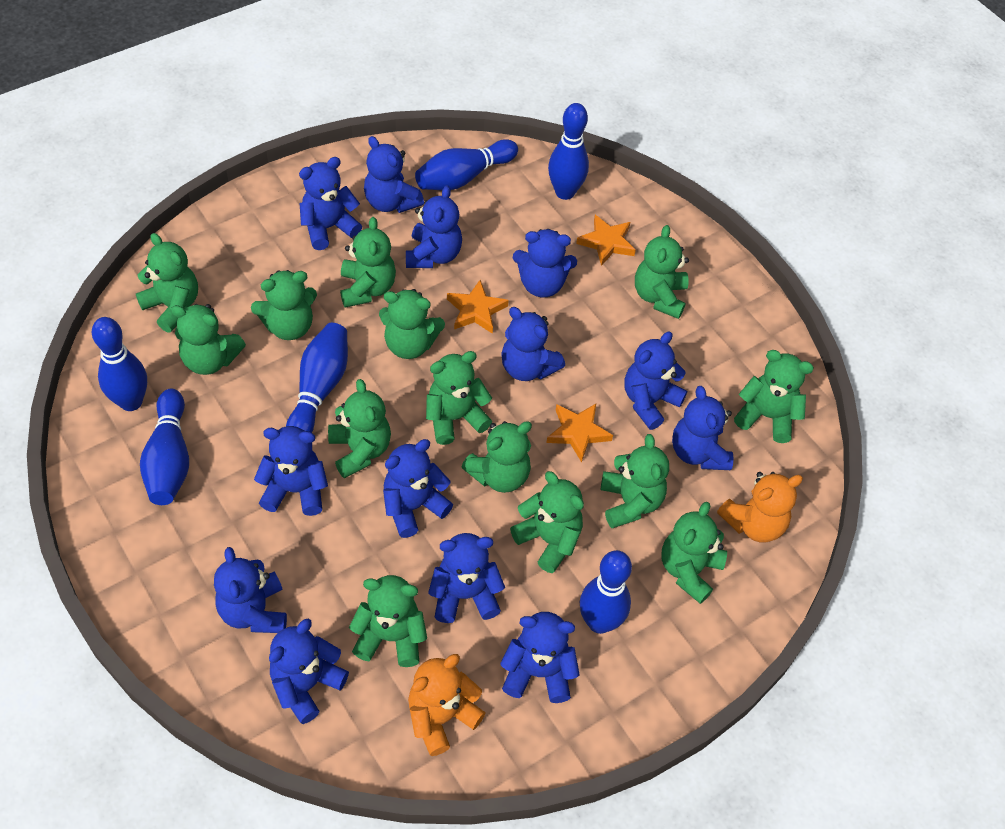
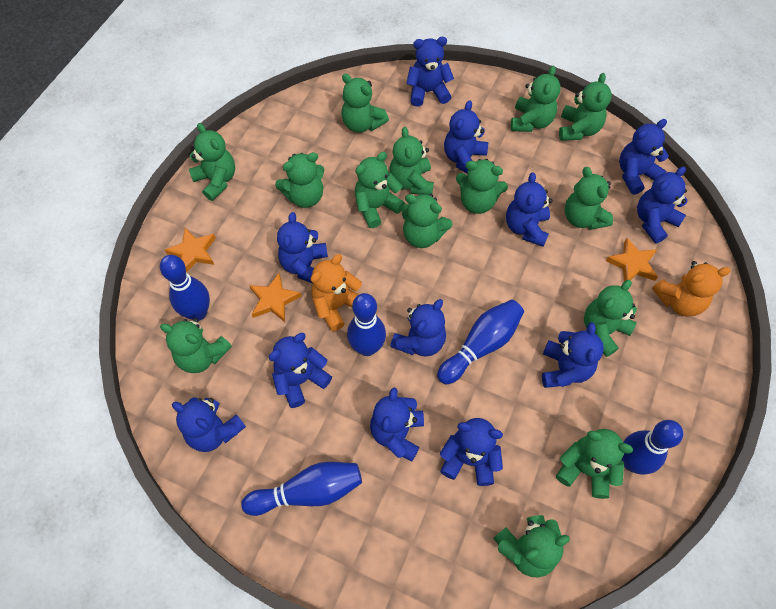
blue bowling pin: 6 -> 5
blue teddy bear: 13 -> 12

